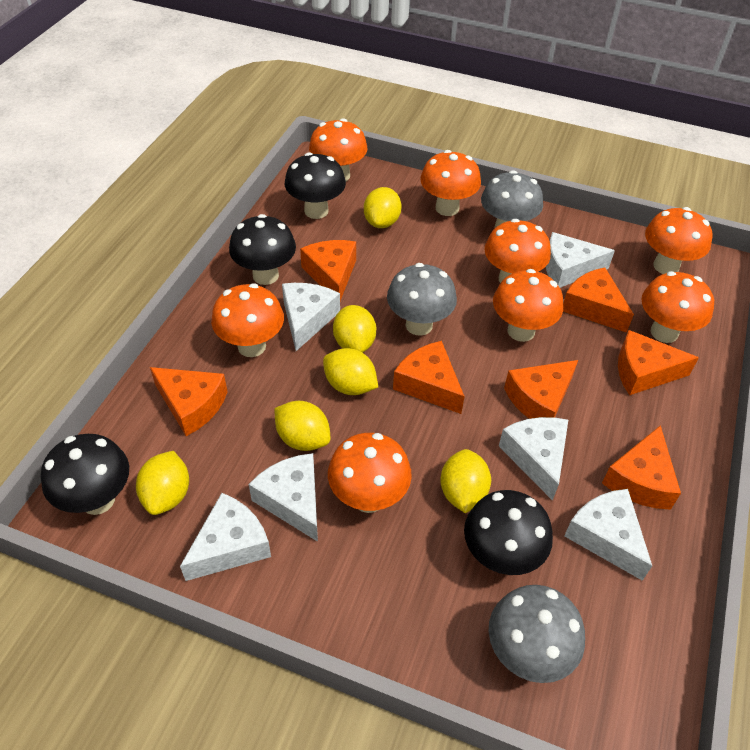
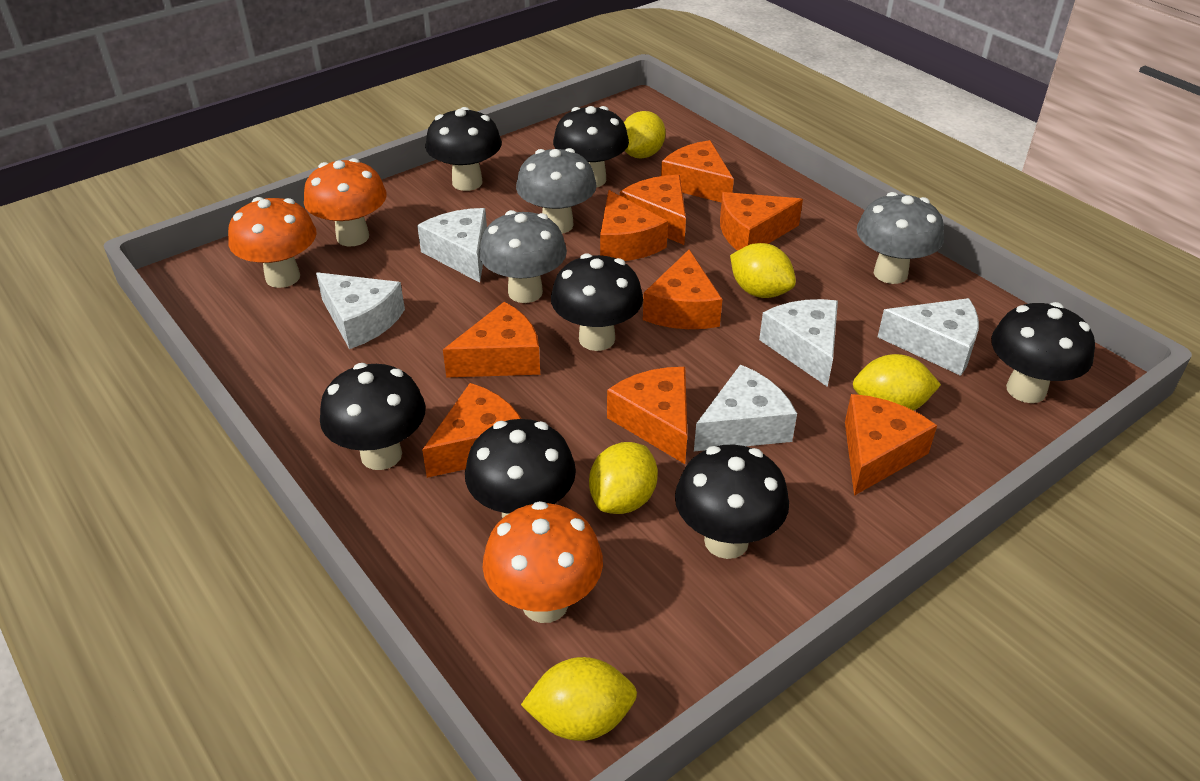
black mushroom: 4 -> 7
orange cheese: 7 -> 9
orange mushroom: 8 -> 3
white cheese: 6 -> 5
yellow lemon: 6 -> 5

